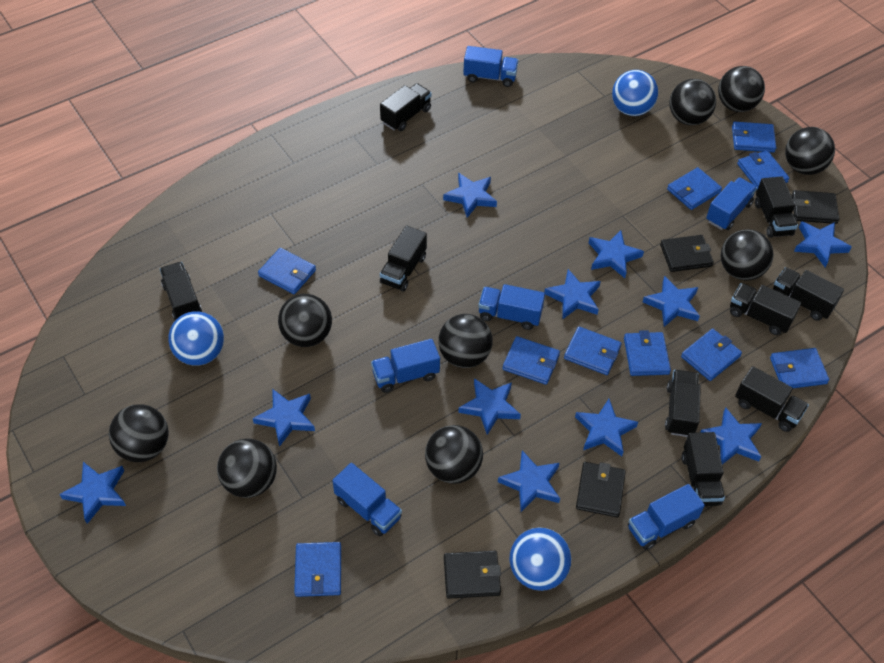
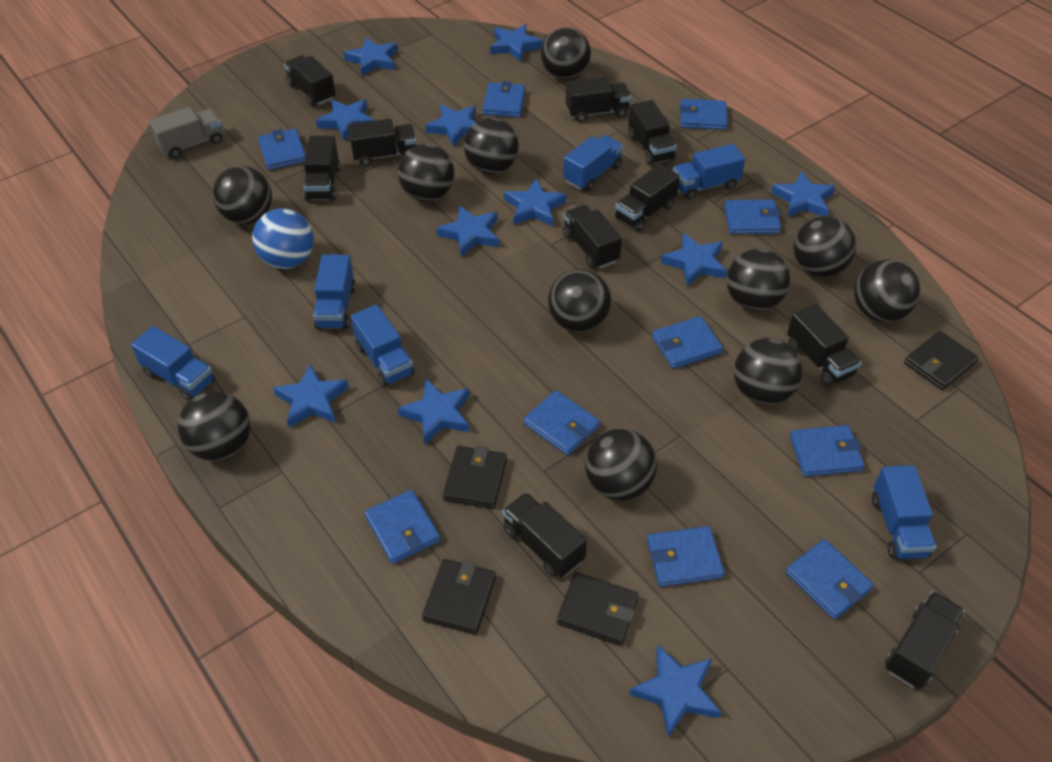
black ball: 9 -> 11
black truck: 9 -> 10
blue ball: 3 -> 1
grey truck: 0 -> 1

